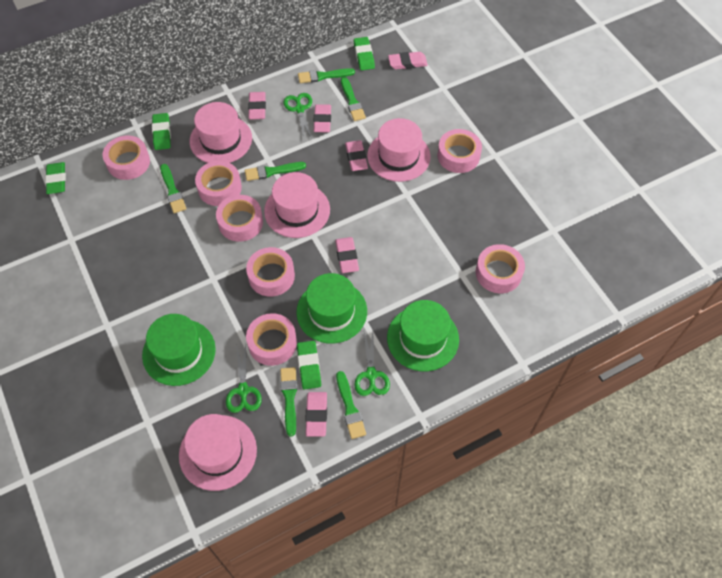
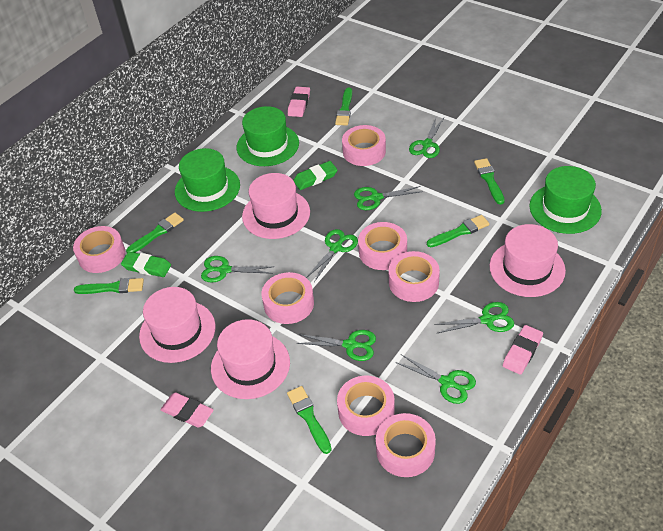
green eraser: 4 -> 2
green scissors: 3 -> 7
pink eraser: 6 -> 3

